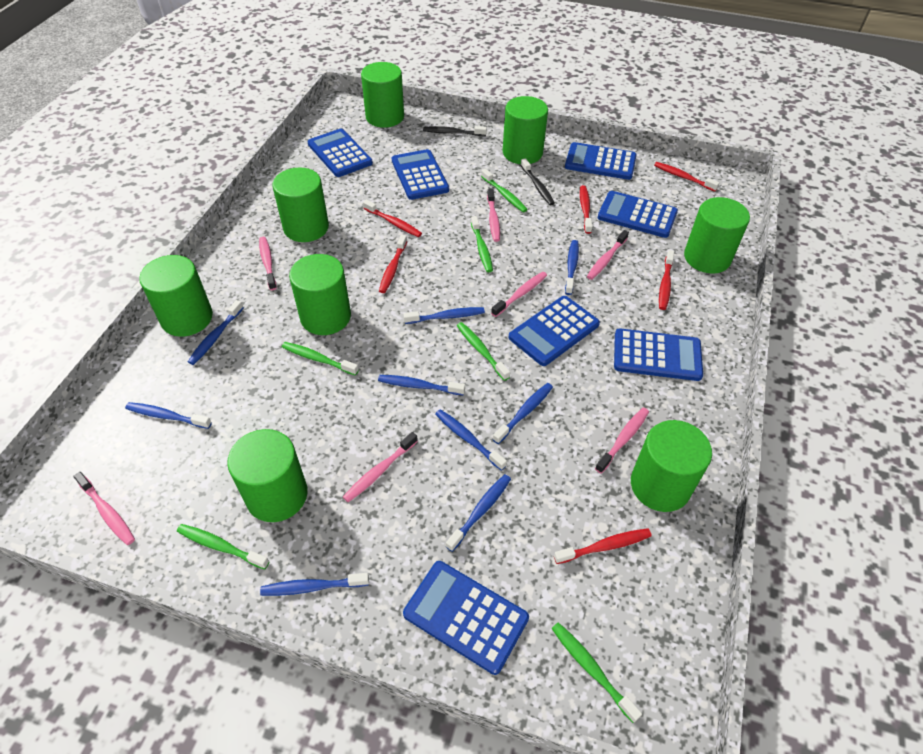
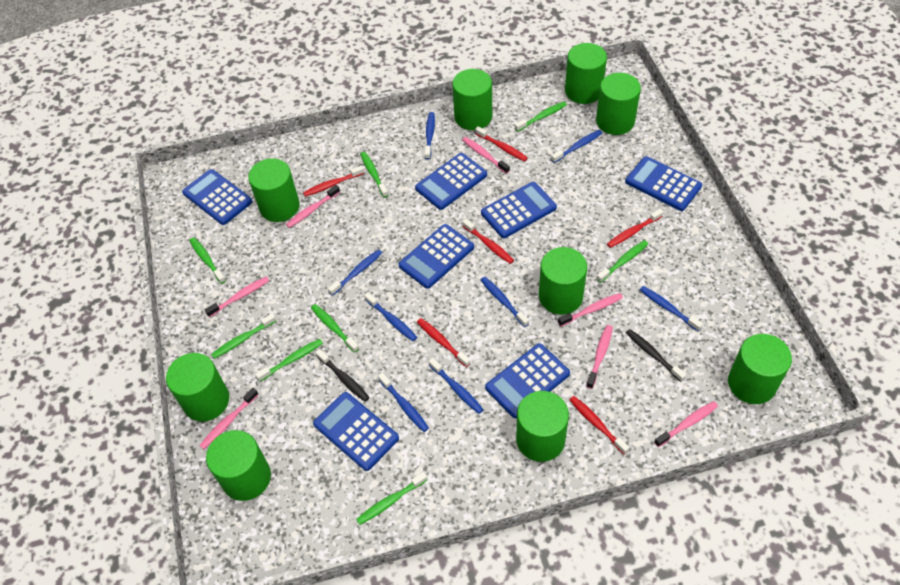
blue toothbrush: 9 -> 8
green cylinder: 8 -> 9
green toothbrush: 6 -> 8

